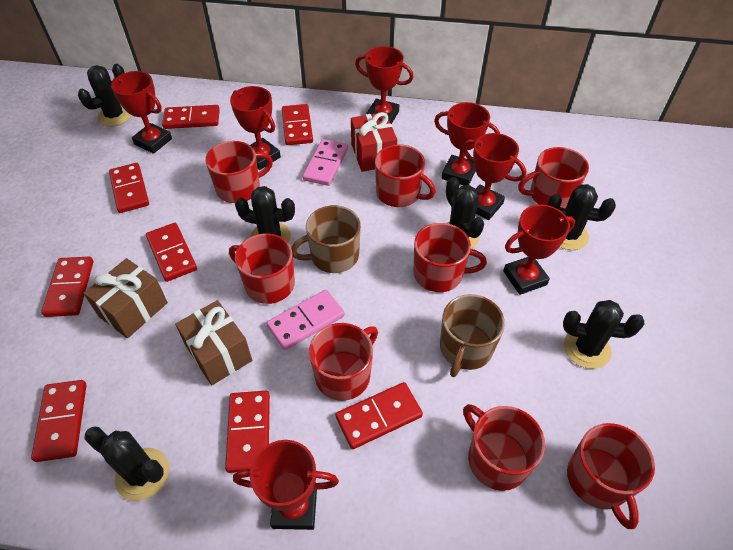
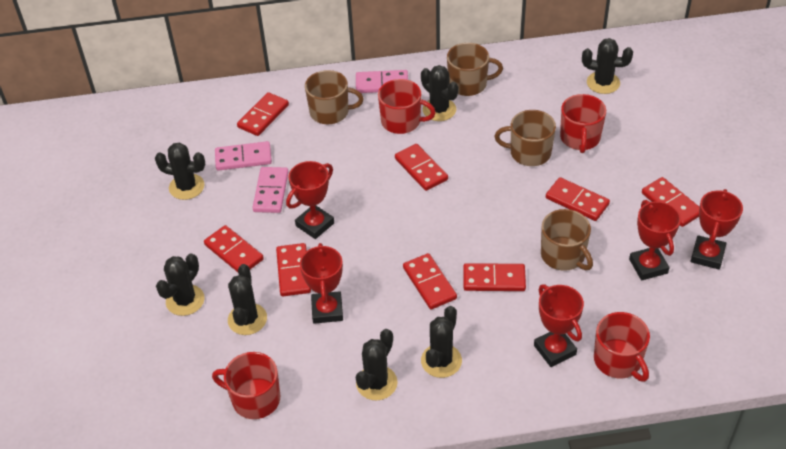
black cactus: 6 -> 7
brown gift: 2 -> 0
brown mug: 2 -> 4
pink domino: 2 -> 3
red gift: 1 -> 0
red mug: 8 -> 4
red trophy: 7 -> 5

